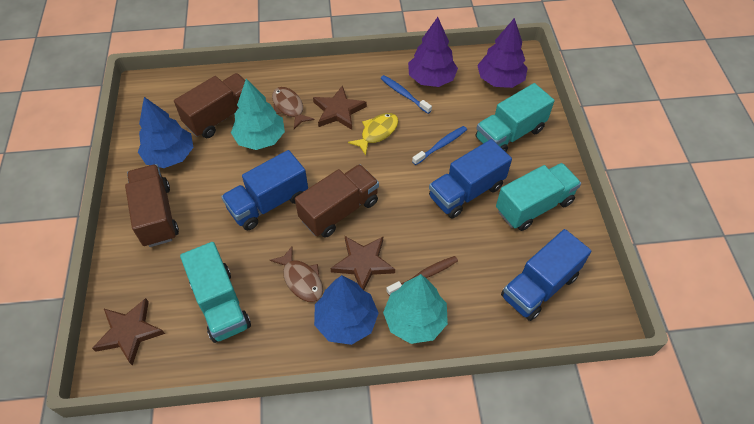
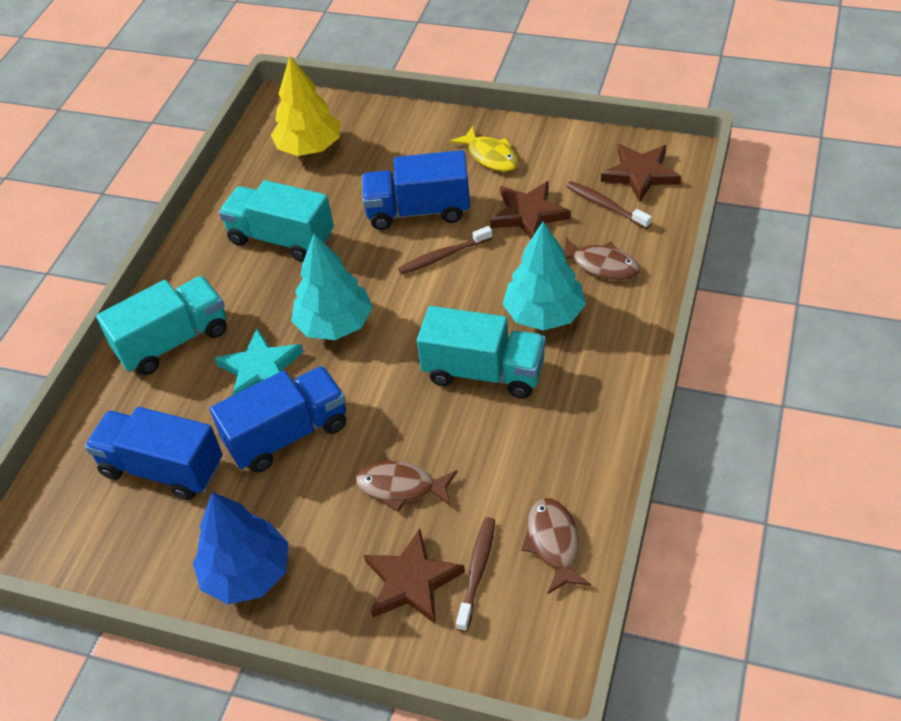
blue toothbrush: 2 -> 0
blue tree: 2 -> 1
brown fish: 2 -> 3
brown toothbrush: 1 -> 3
brown truck: 3 -> 0
purple tree: 2 -> 0
turquoise star: 0 -> 1
yellow tree: 0 -> 1

